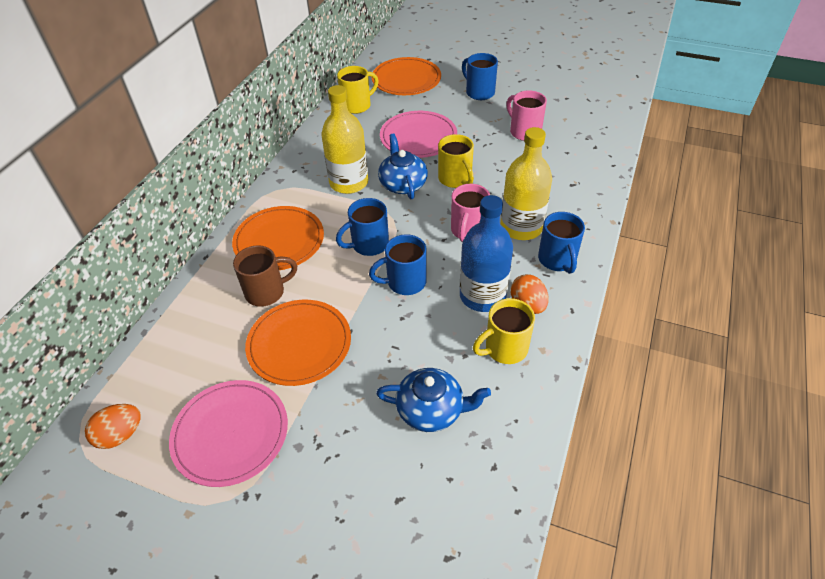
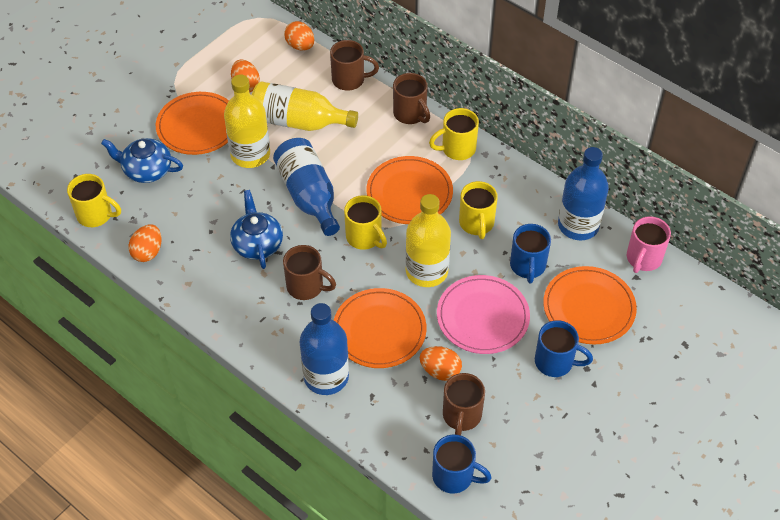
blue bottle: 1 -> 3
blue mug: 4 -> 3
brown mug: 1 -> 4
orange egg: 2 -> 4
orange plate: 3 -> 4
pink mug: 2 -> 1
pink plate: 2 -> 1
yellow bottle: 2 -> 3
yellow mug: 3 -> 4

